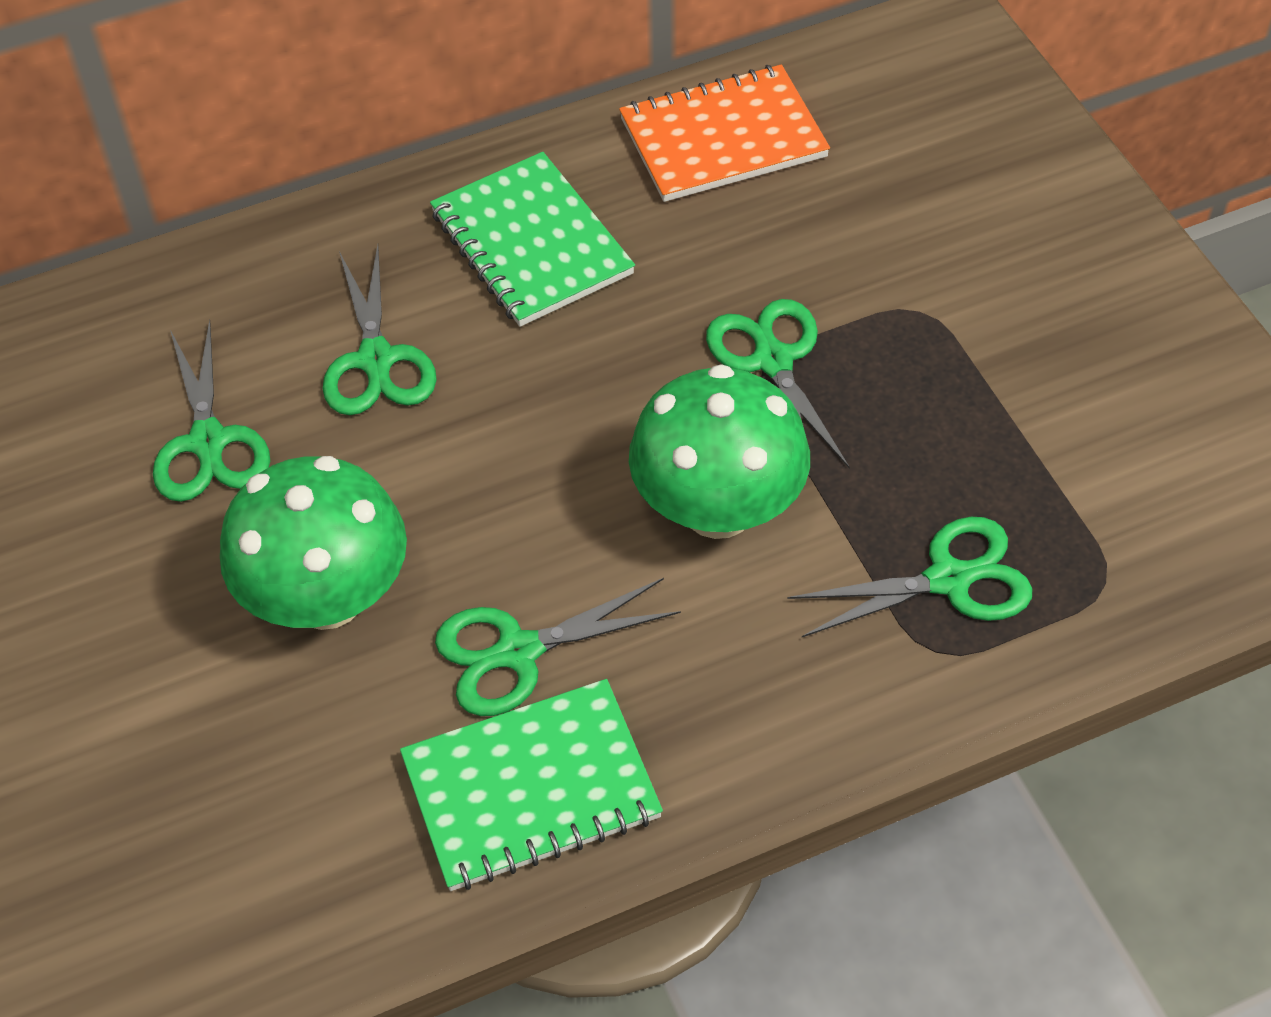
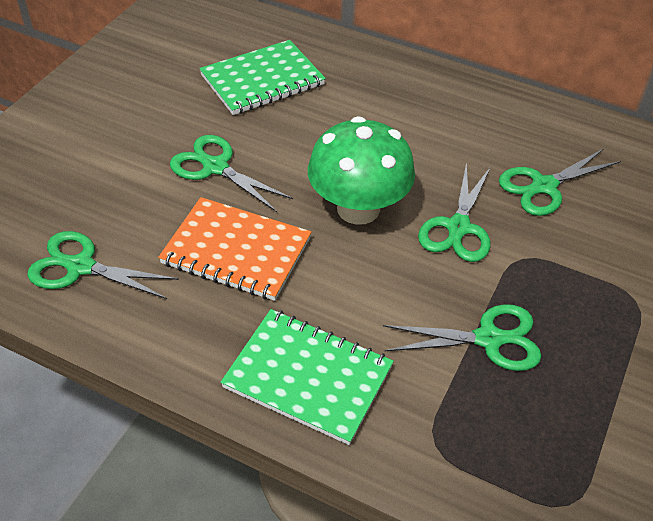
green mushroom: 2 -> 1

